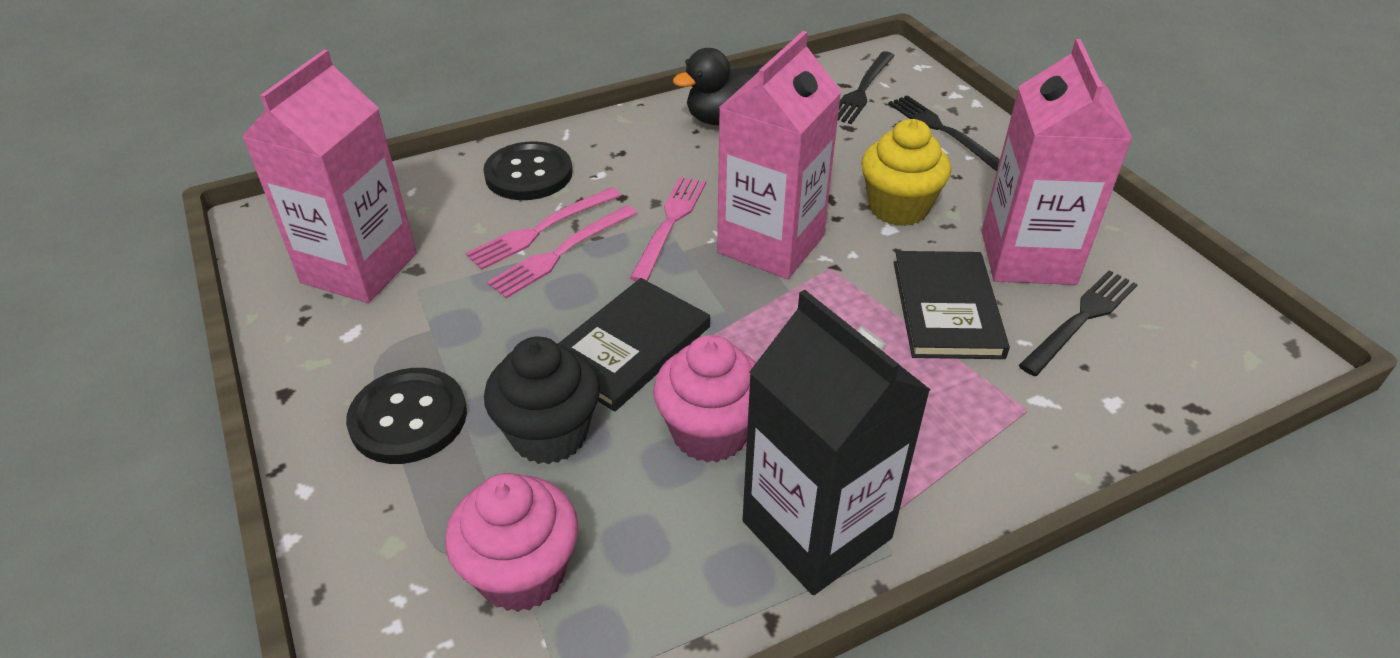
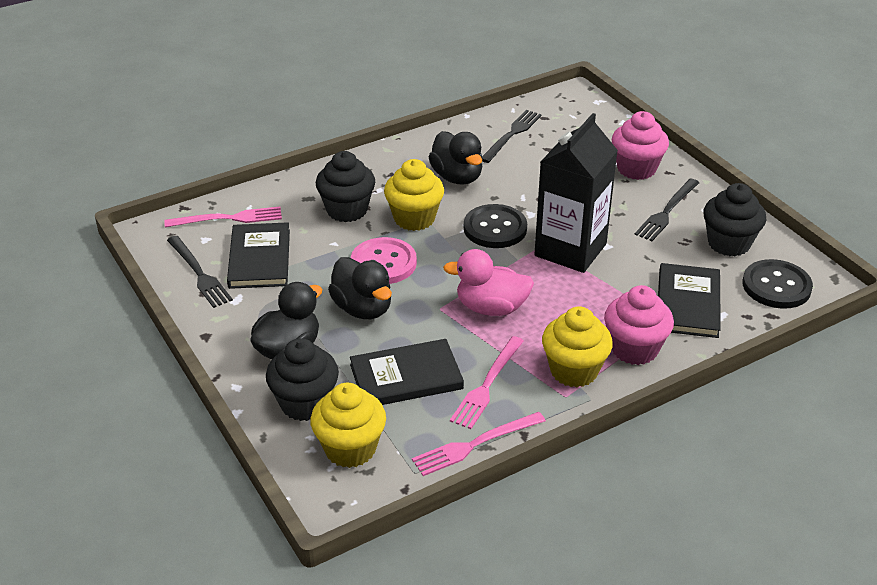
black book: 2 -> 3
black cupcake: 1 -> 3
black duck: 1 -> 3
pink button: 0 -> 1
pink carton: 3 -> 0
pink duck: 0 -> 1
yellow cupcake: 1 -> 3

